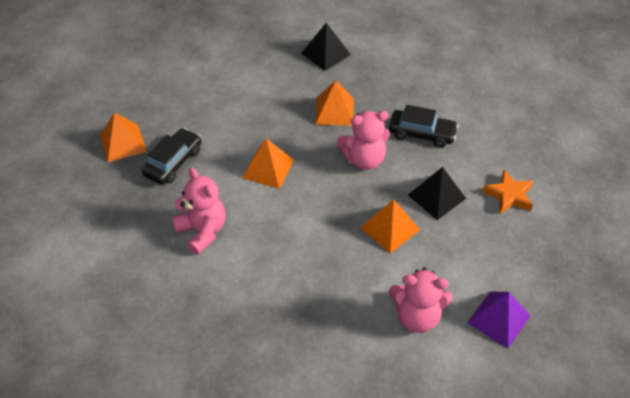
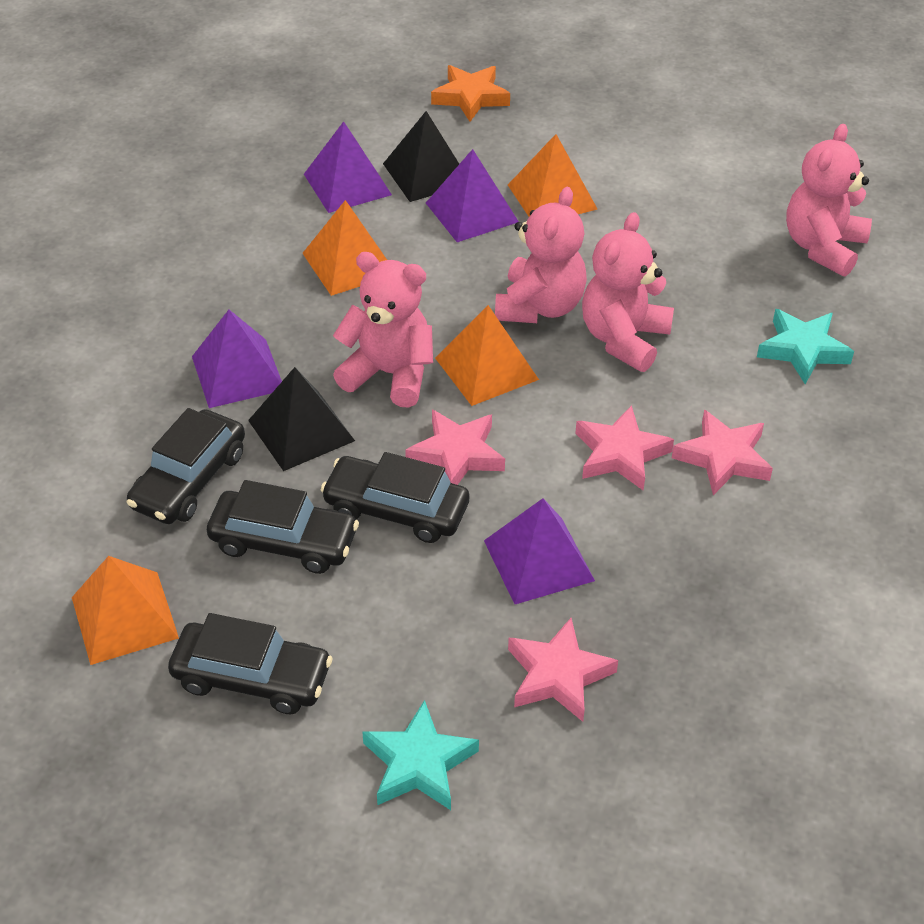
black car: 2 -> 4
pink star: 0 -> 4
pink teddy bear: 3 -> 4
purple pyramid: 1 -> 4
turquoise star: 0 -> 2

